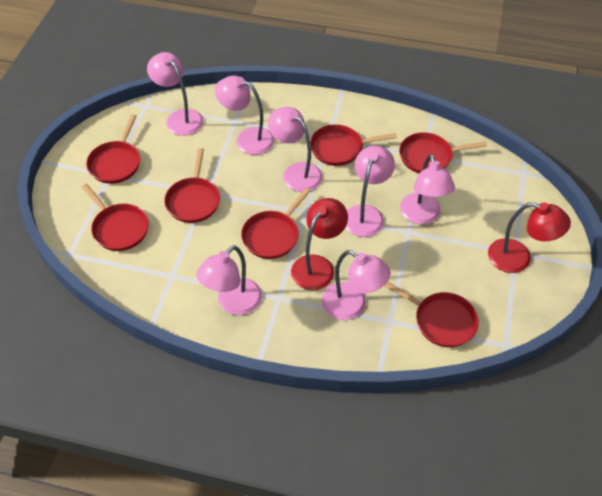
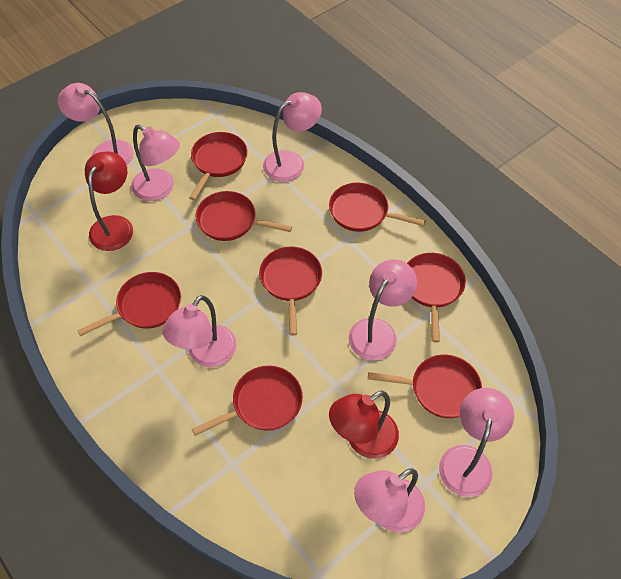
red pan: 7 -> 8

